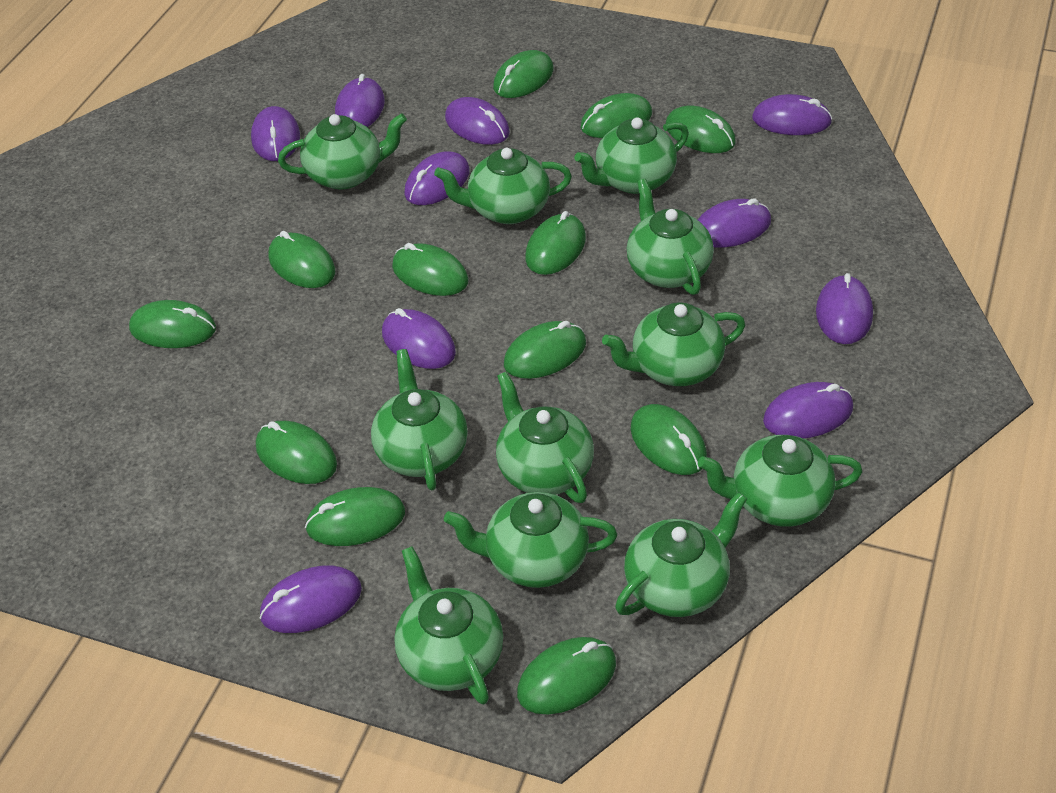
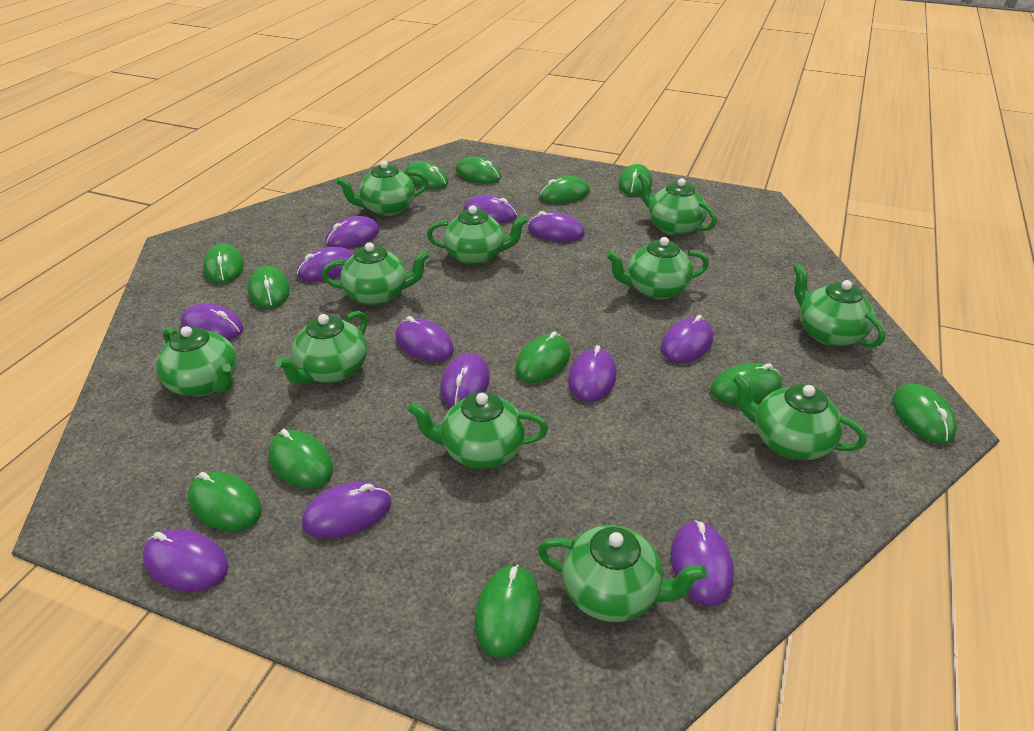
purple mouse: 10 -> 12

